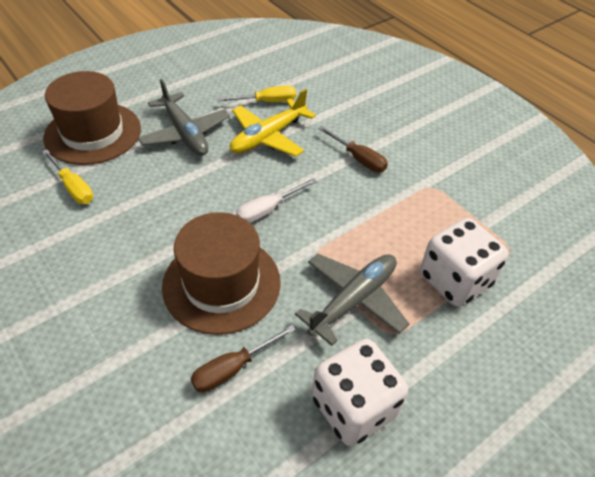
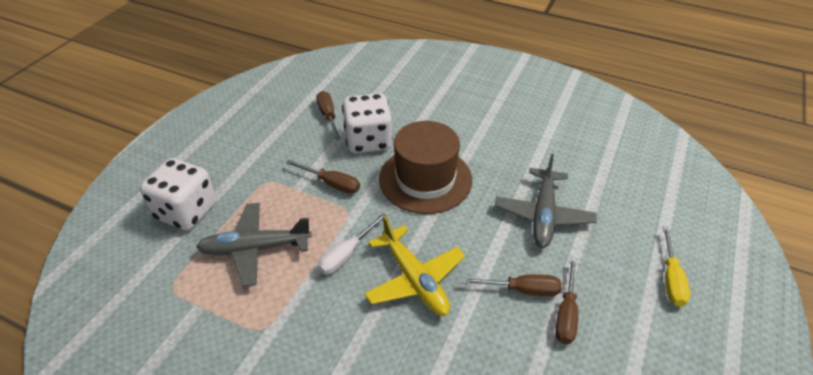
brown hat: 2 -> 1
brown screwdriver: 2 -> 4
yellow screwdriver: 2 -> 1

